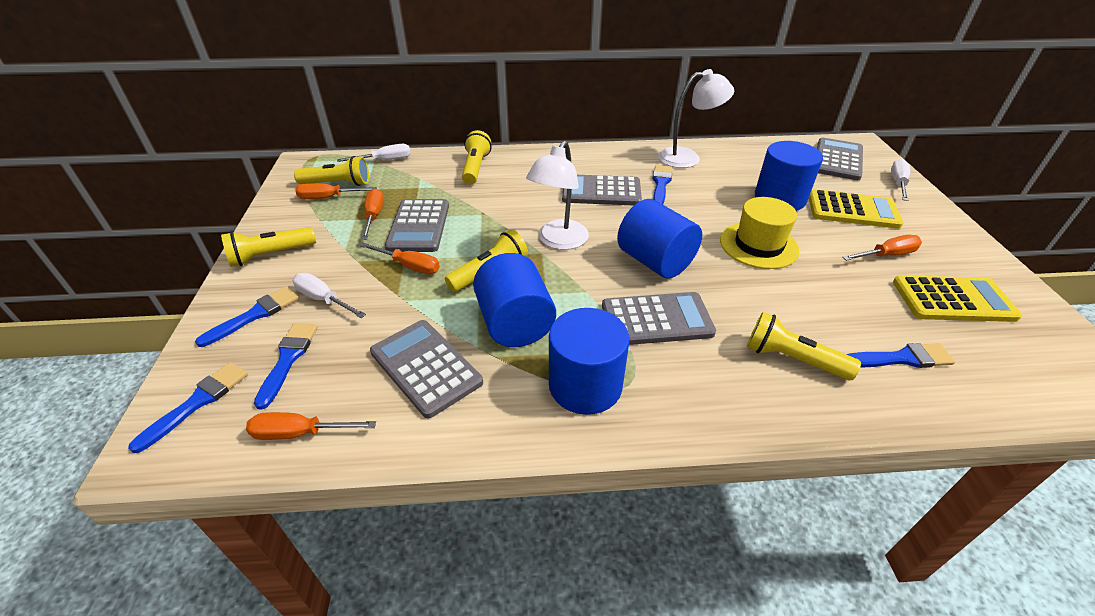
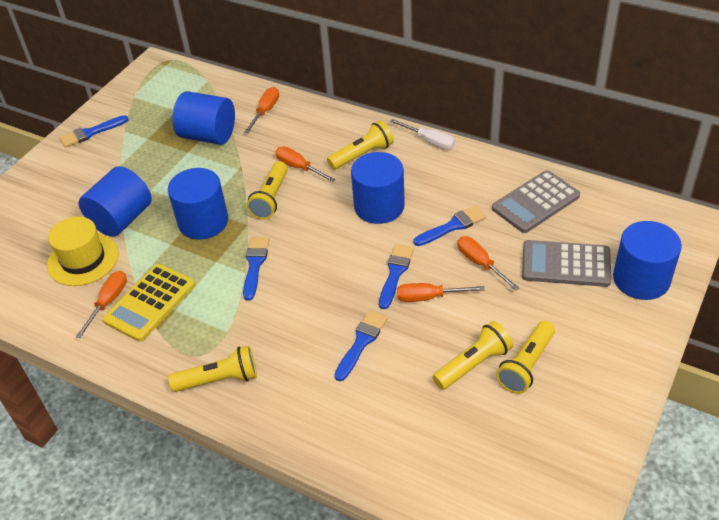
blue cylinder: 4 -> 5
grey calculator: 5 -> 2
white lamp: 2 -> 0
white screwdriver: 3 -> 1
yellow calculator: 2 -> 1

